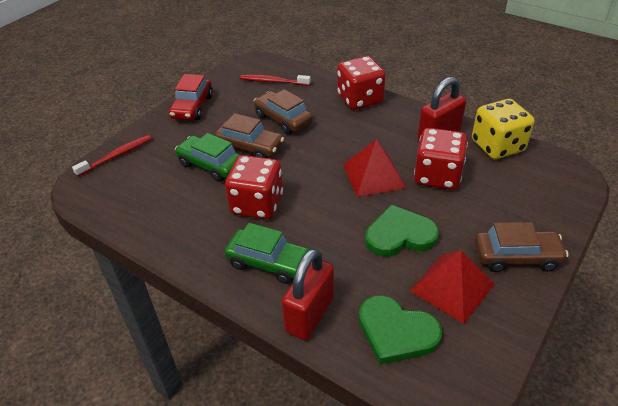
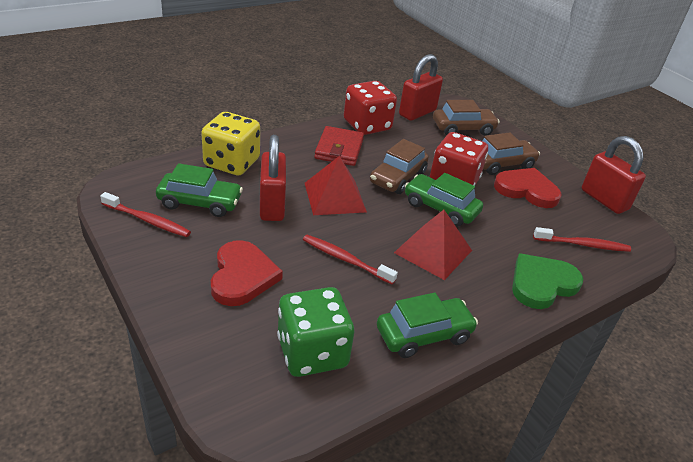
green car: 2 -> 3
green dice: 0 -> 1
green heart: 2 -> 1
red car: 1 -> 0
red dice: 3 -> 2
red heart: 0 -> 2
red padlock: 2 -> 3
red toothbrush: 2 -> 3
red wallet: 0 -> 1

